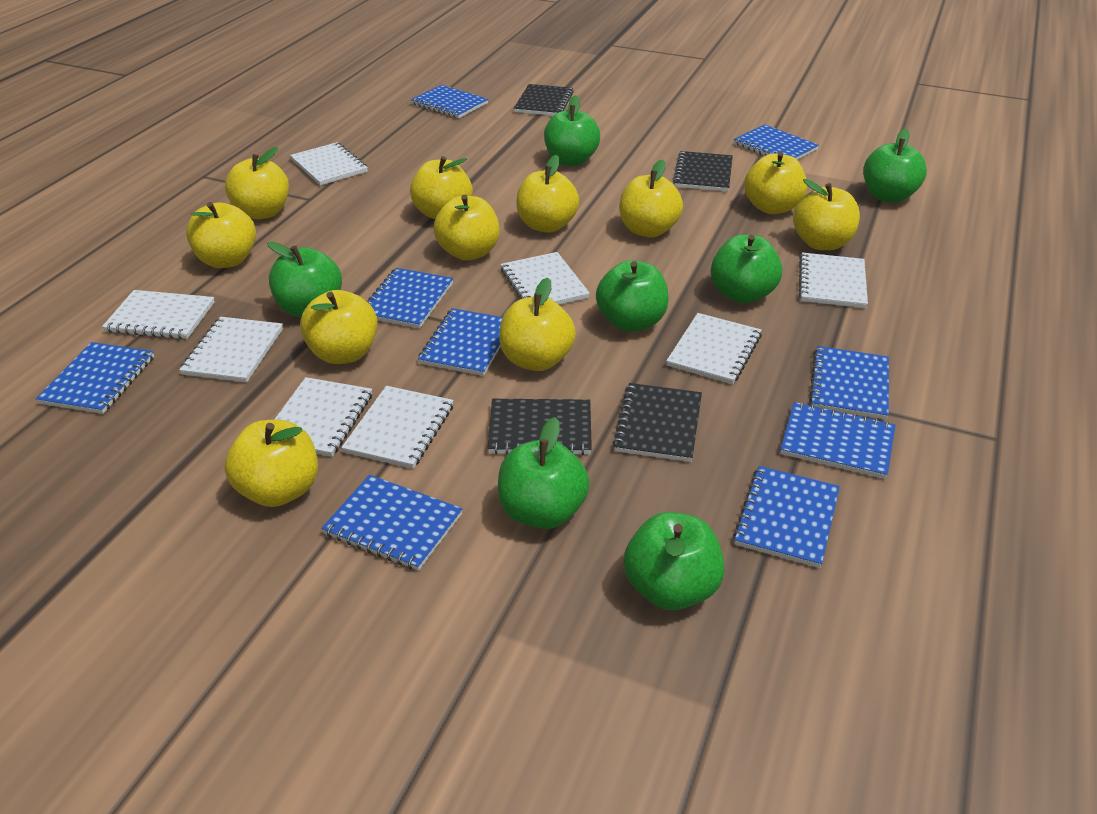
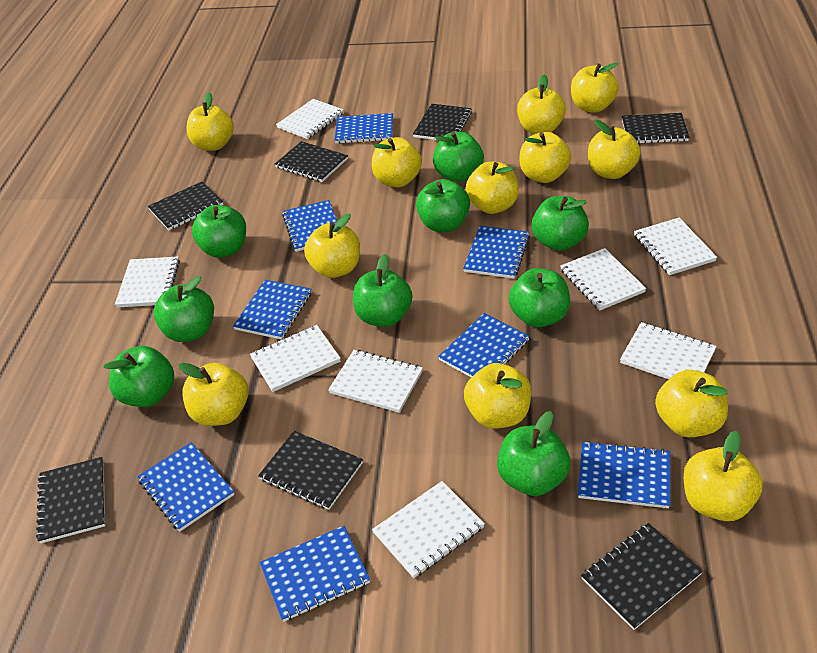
black notebook: 4 -> 7
blue notebook: 9 -> 8
green apple: 7 -> 9
yellow apple: 11 -> 12

